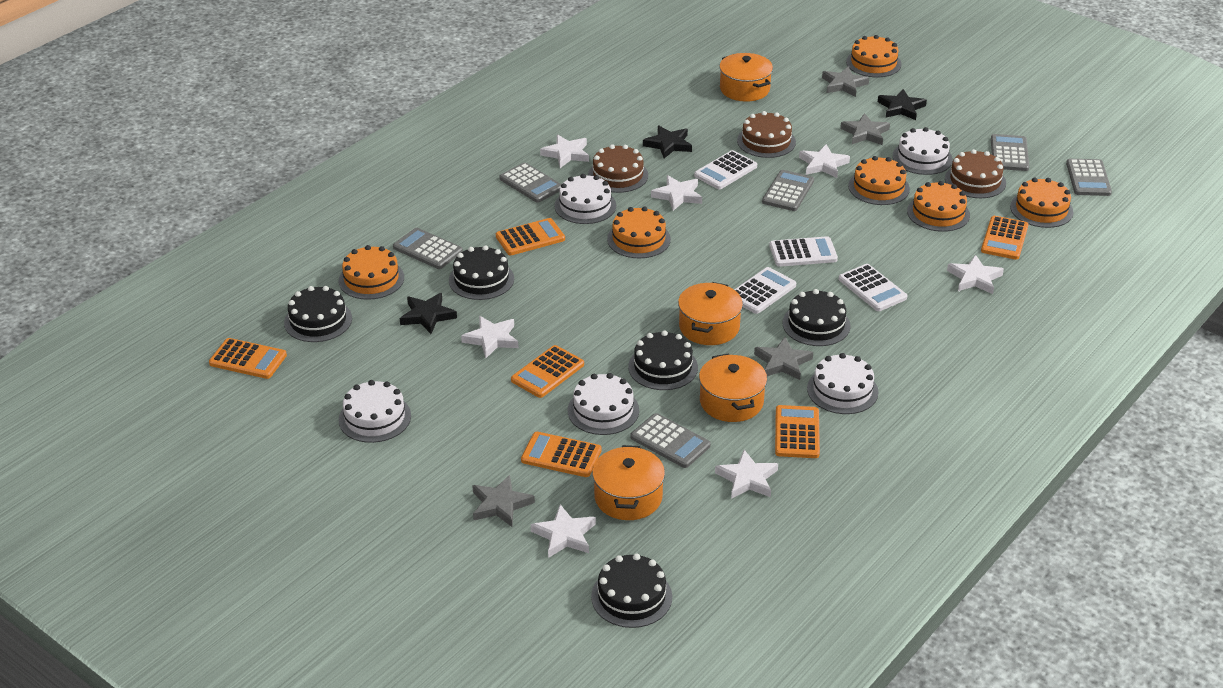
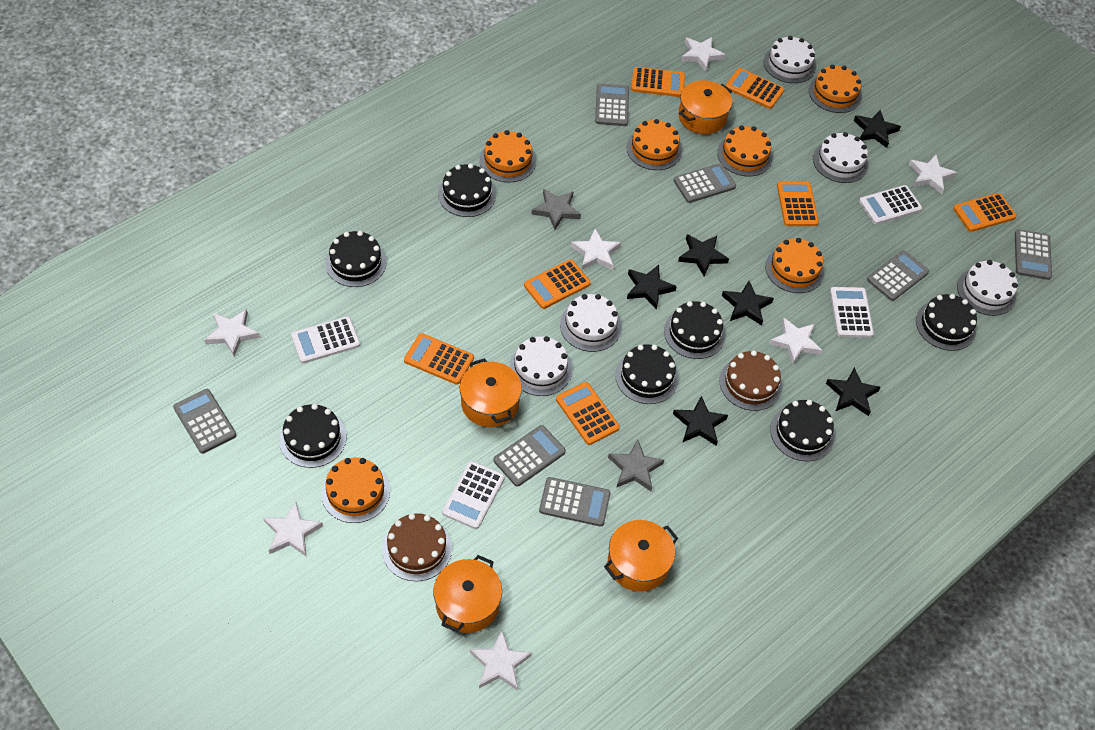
black cake: 5 -> 7
black star: 3 -> 6
brown cake: 3 -> 2
grey calculator: 6 -> 7
grey star: 4 -> 2
orange calculator: 6 -> 7

